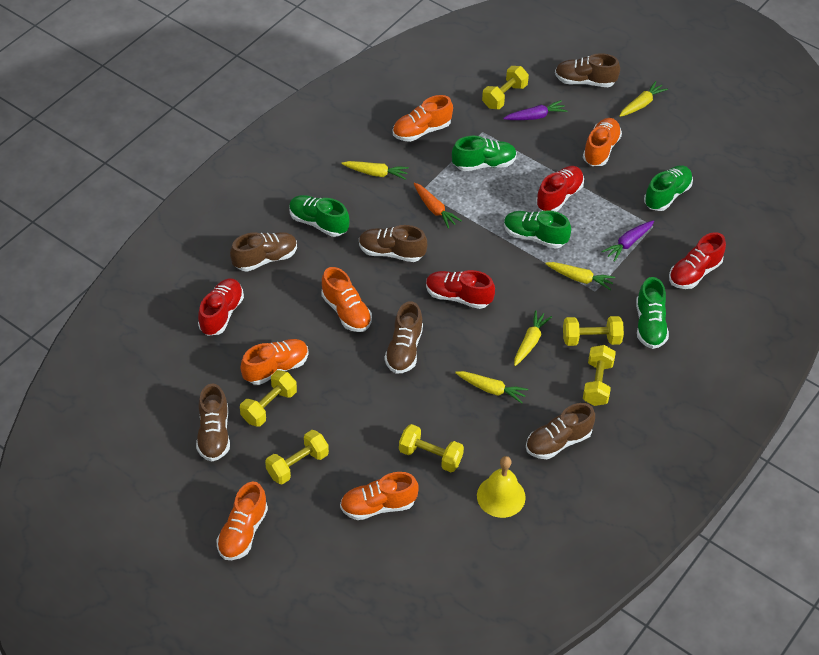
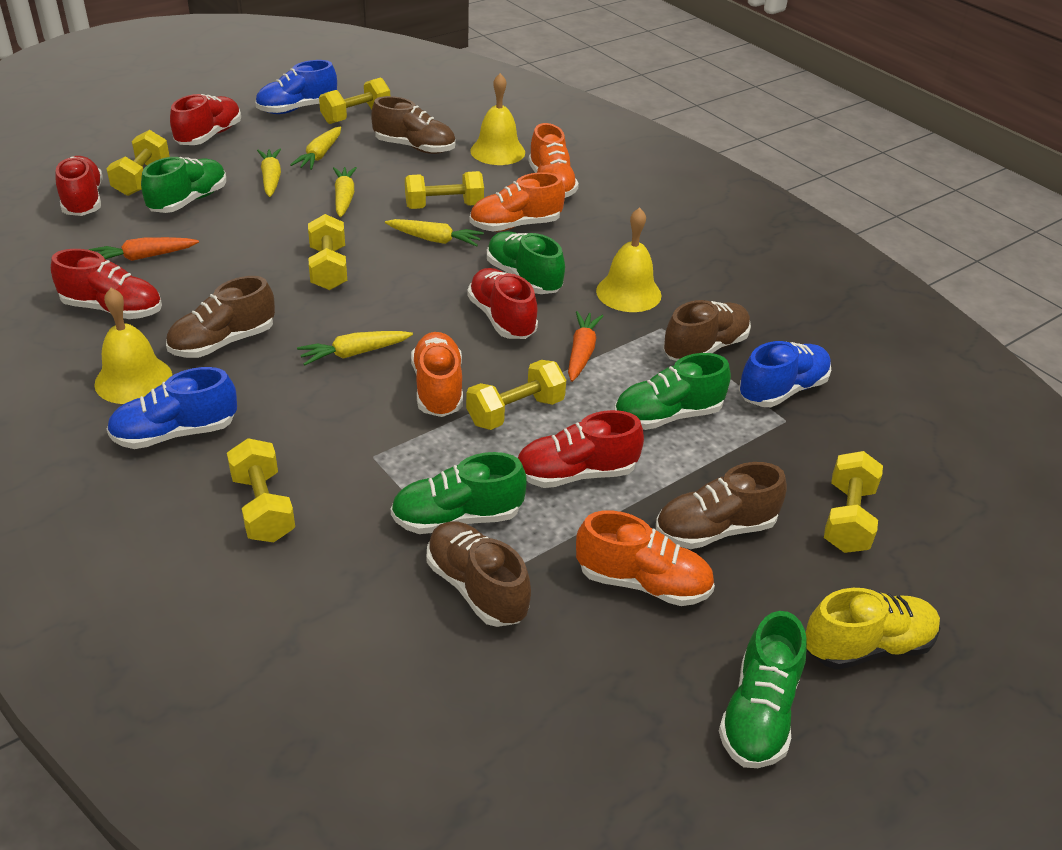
blue shoe: 0 -> 3
brown shoe: 6 -> 5
orange carrot: 1 -> 2
orange shoe: 6 -> 4
purple carrot: 2 -> 0
red shoe: 4 -> 5
yellow bell: 1 -> 3
yellow dumbbell: 6 -> 7
yellow shoe: 0 -> 1

